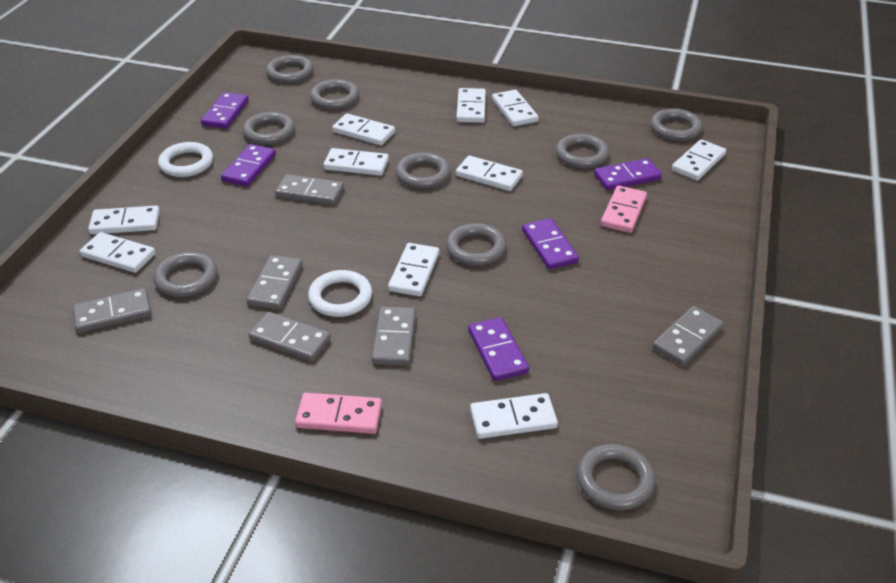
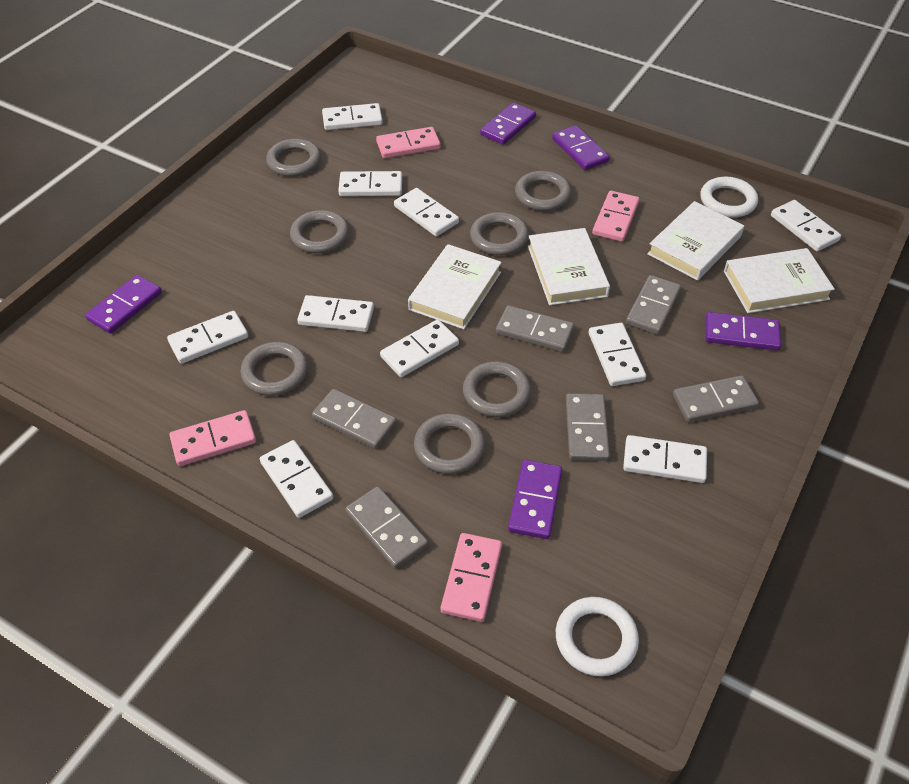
grey ring: 9 -> 7
pink domino: 2 -> 4
white book: 0 -> 4

